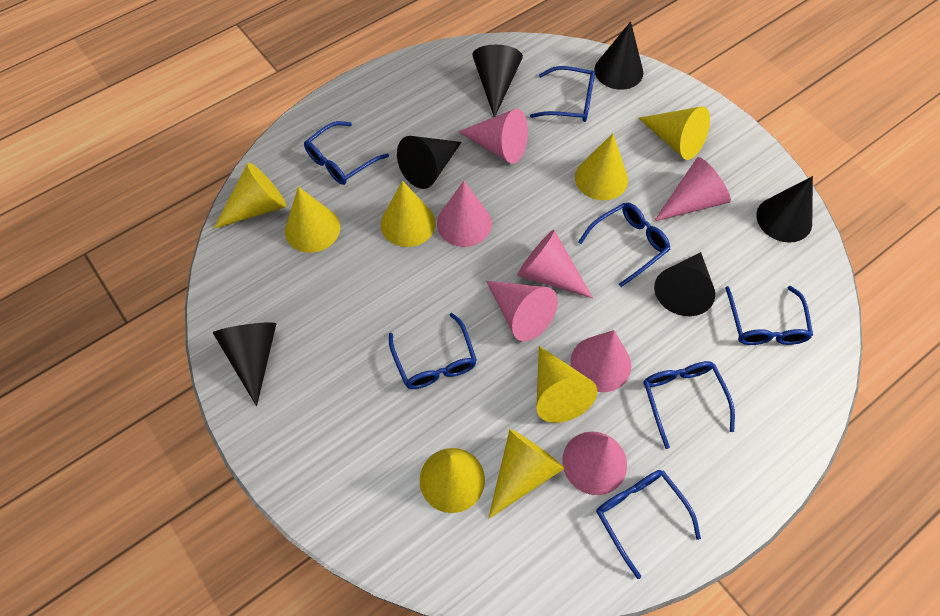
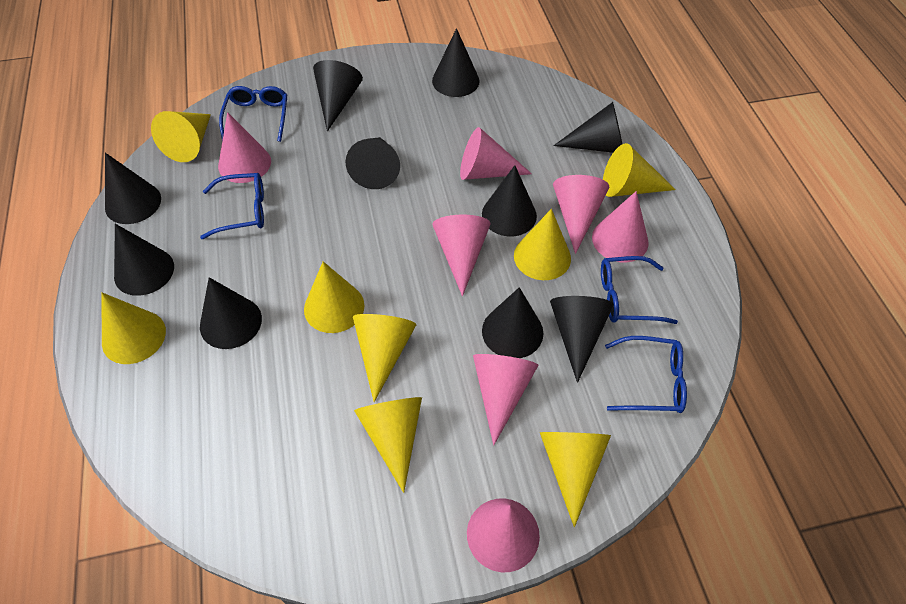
black cone: 6 -> 10
blue glasses: 7 -> 4

